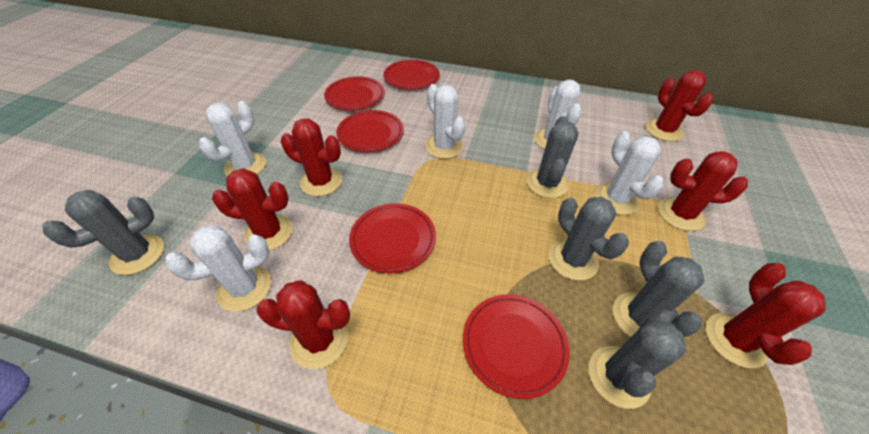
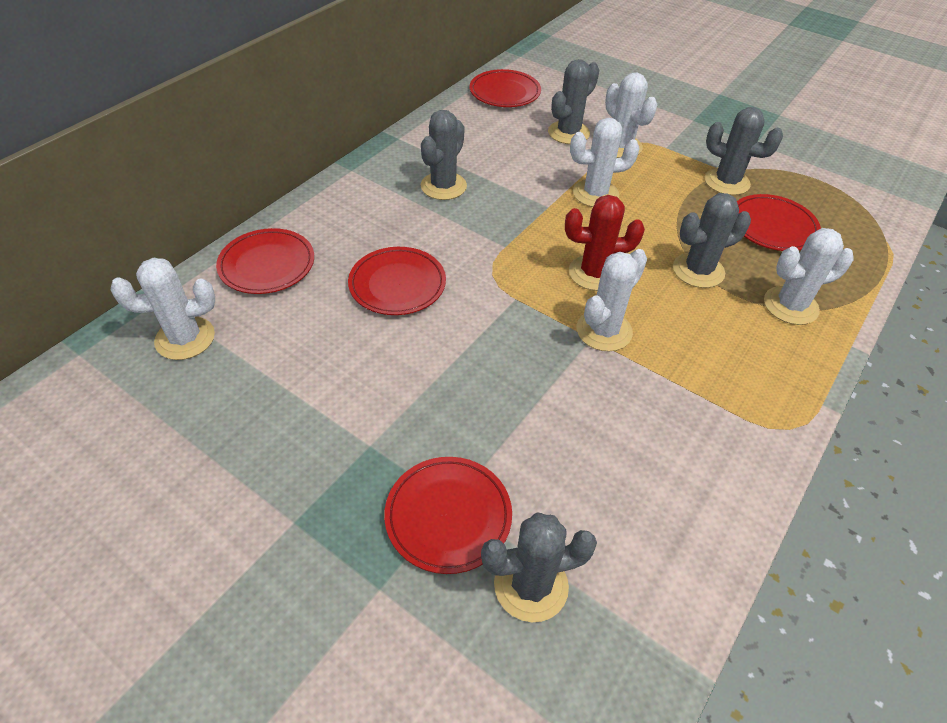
red cactus: 6 -> 1

